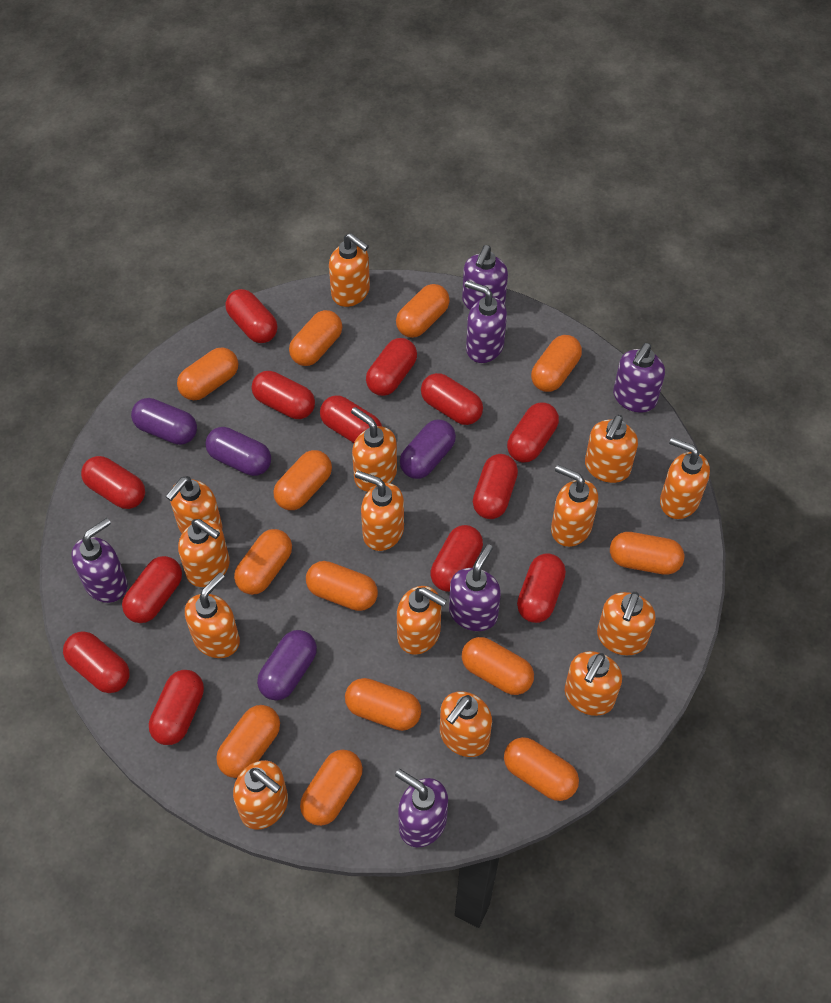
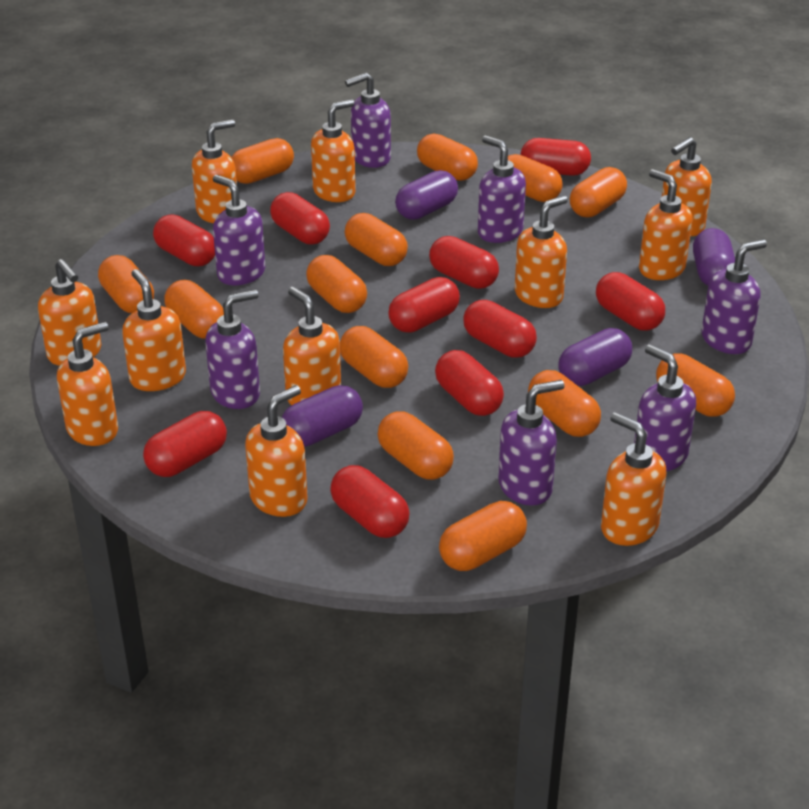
orange soap dispenser: 14 -> 11
purple soap dispenser: 6 -> 7
red capsule: 13 -> 10

